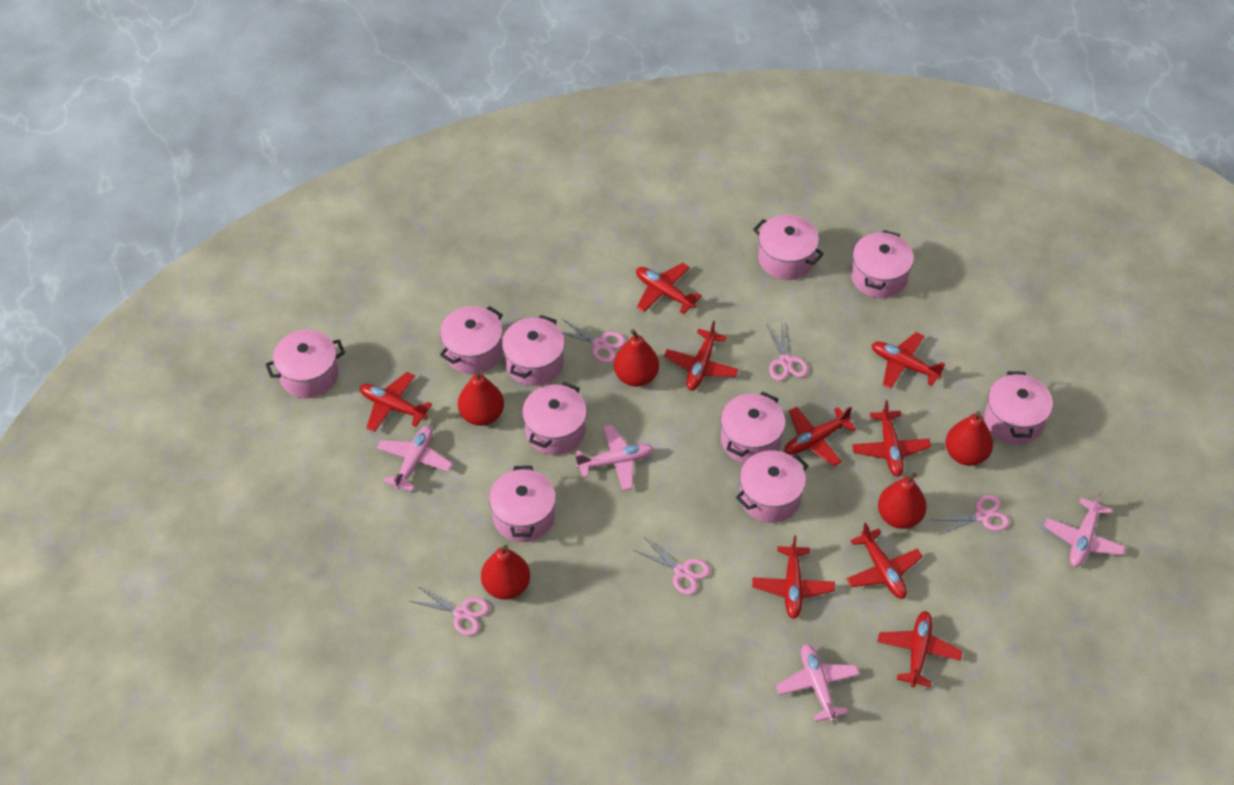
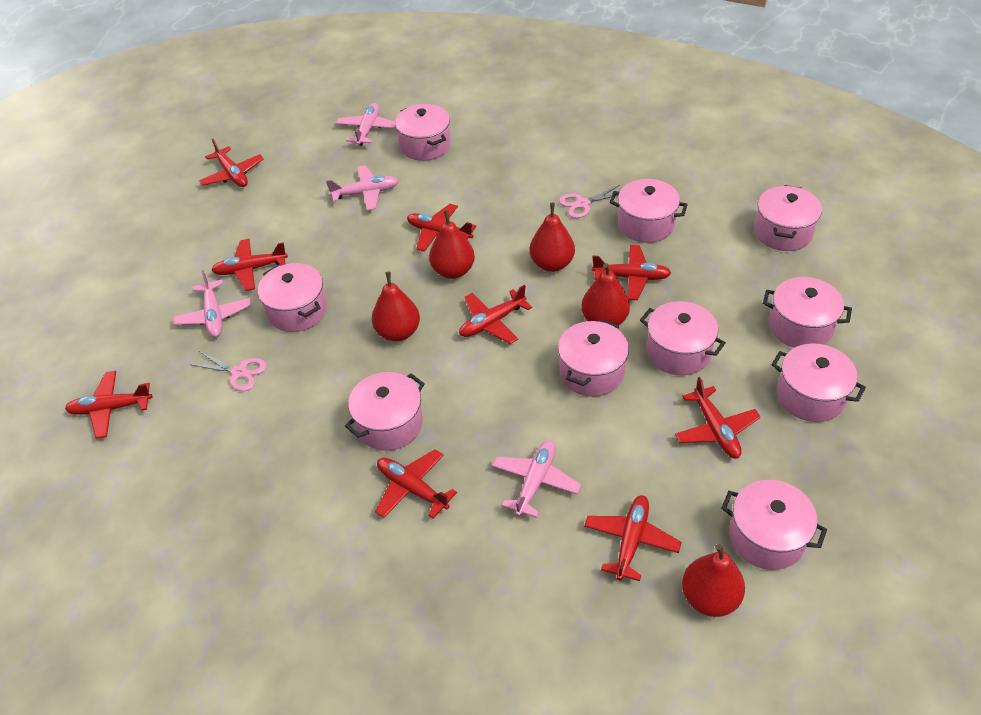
pink scissors: 5 -> 2

